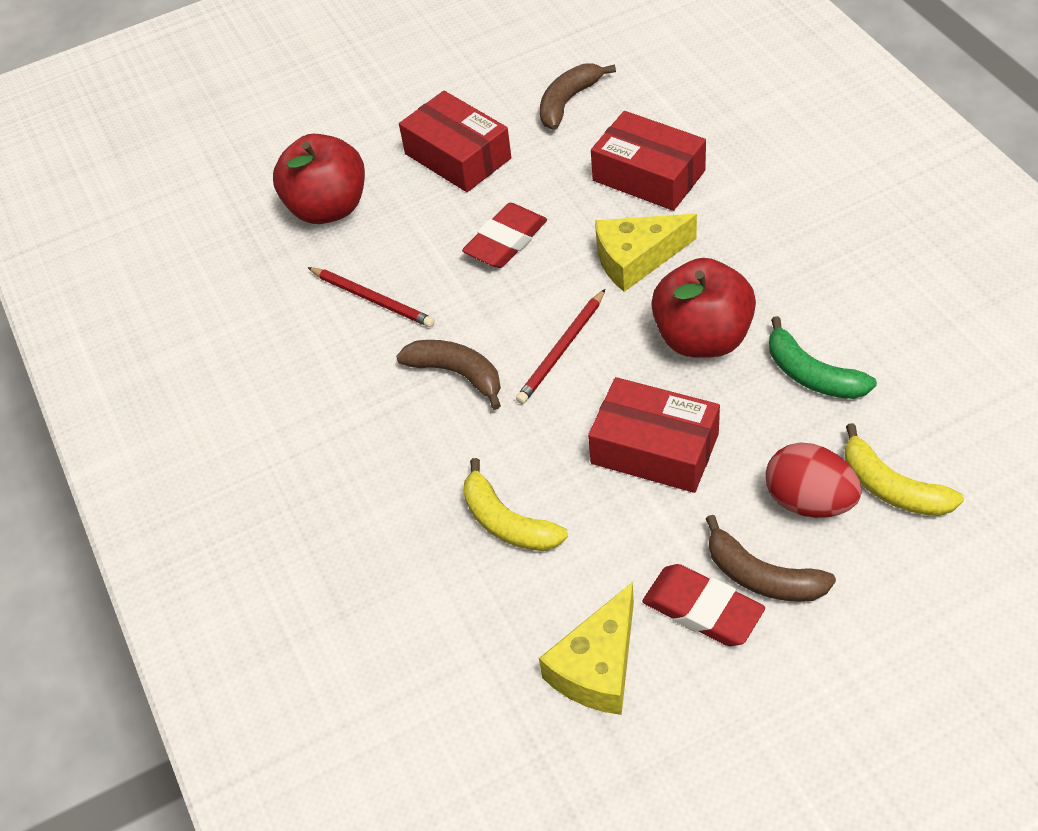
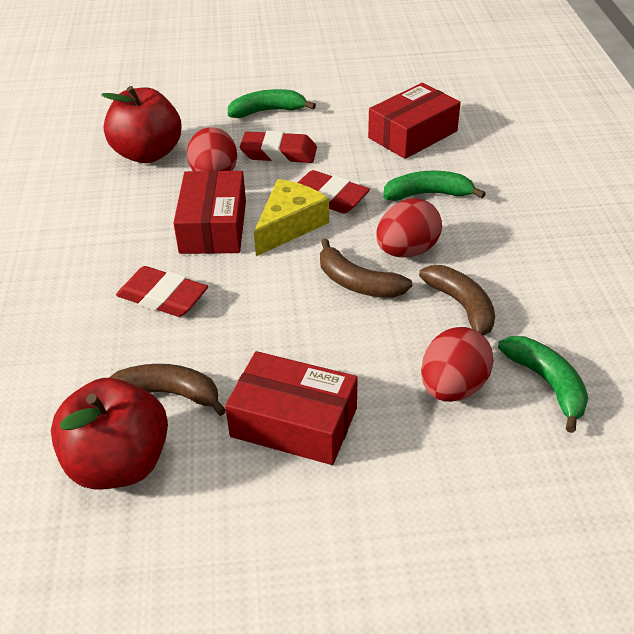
green banana: 1 -> 3
red egg: 1 -> 3
red eraser: 2 -> 3
red pencil: 2 -> 0
yellow banana: 2 -> 0
yellow cheese: 2 -> 1

